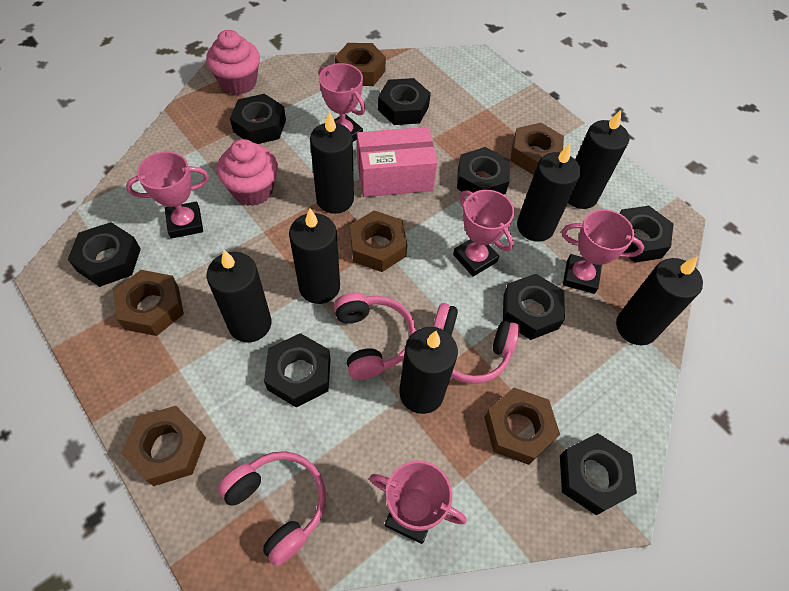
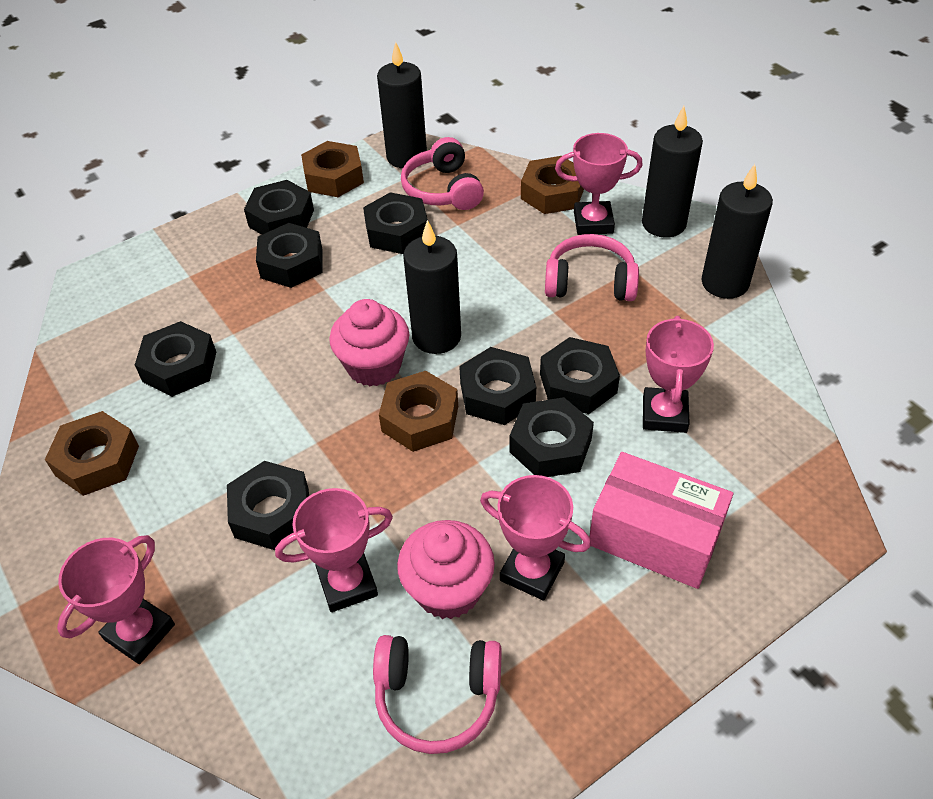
black candle: 7 -> 4
brown nut: 6 -> 4

